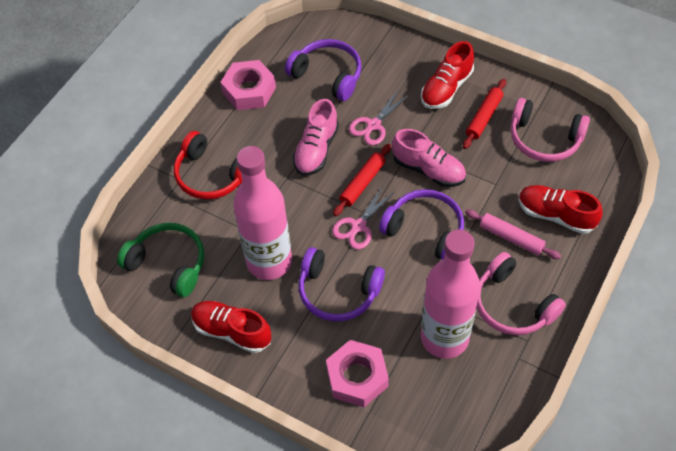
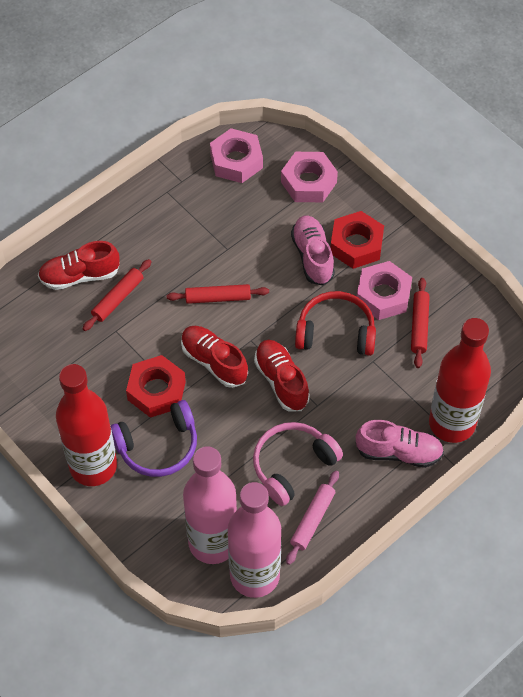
green headphones: 1 -> 0
pink headphones: 2 -> 1
pink nut: 2 -> 3
pink scissors: 2 -> 0
purple headphones: 3 -> 1
red bottle: 0 -> 2
red nut: 0 -> 2
red rolling pin: 2 -> 3

